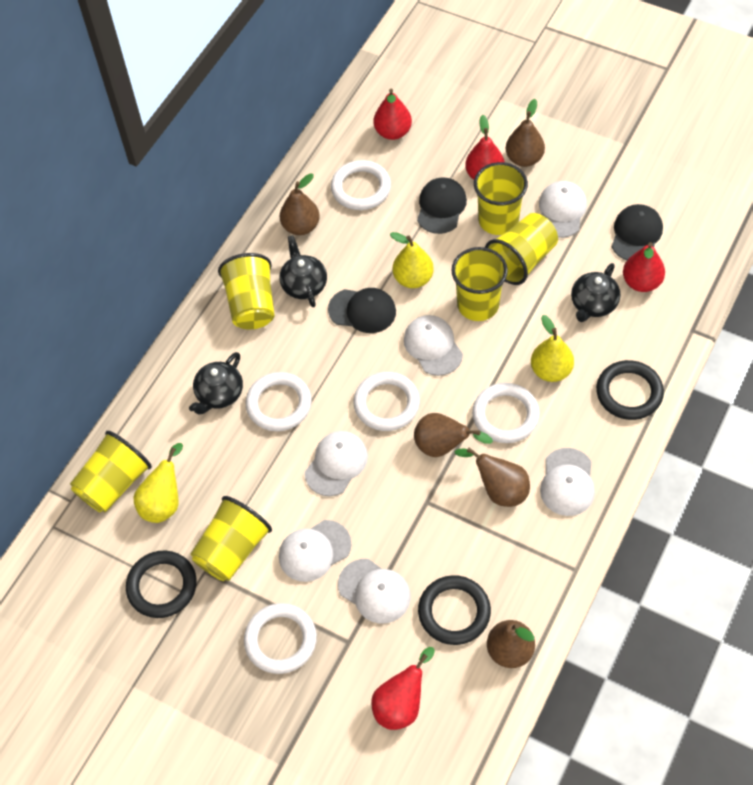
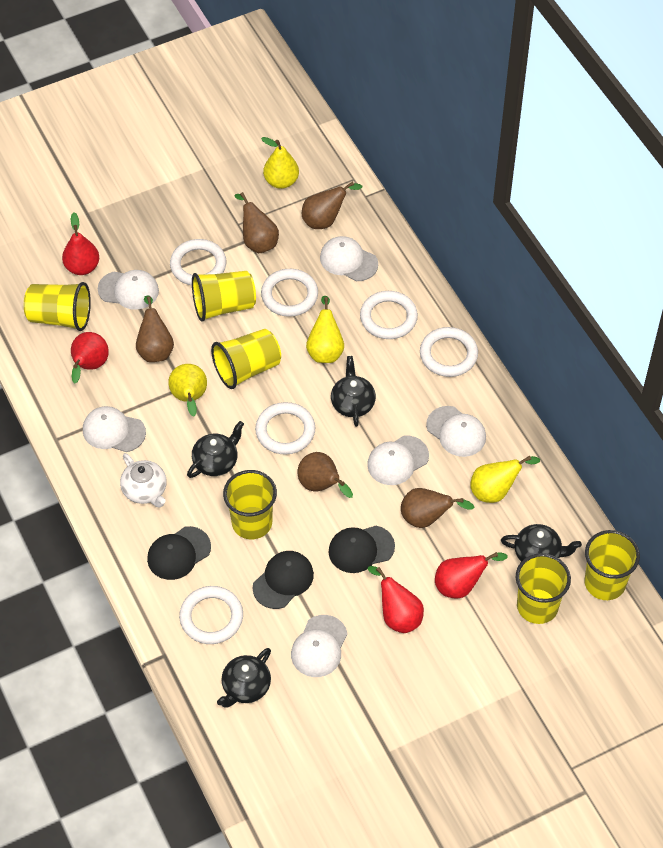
black ring: 3 -> 0
black teapot: 3 -> 4
white ring: 5 -> 6
white teapot: 0 -> 1
yellow pear: 3 -> 4

